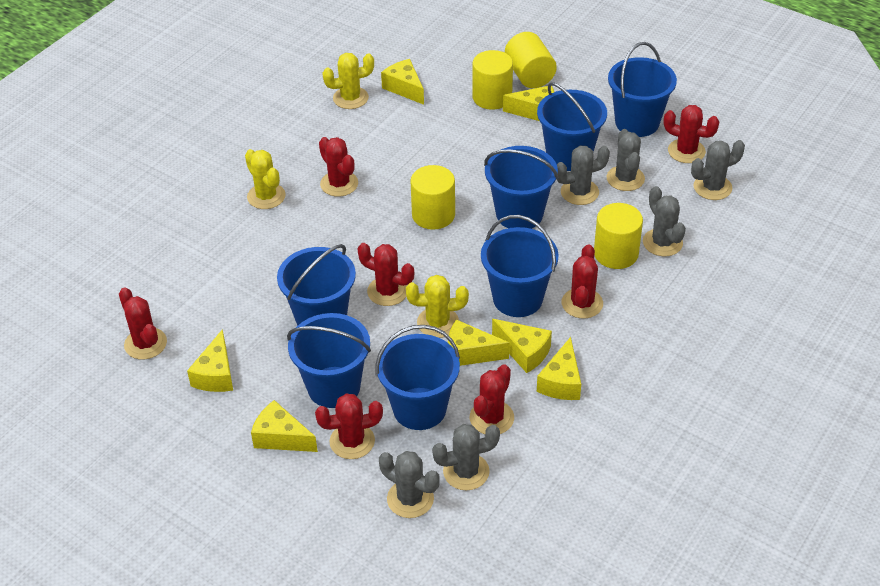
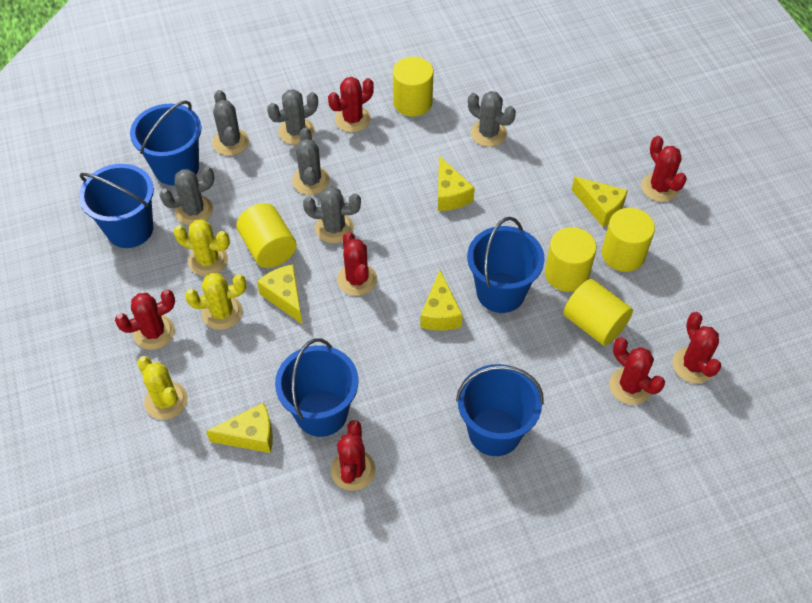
blue bucket: 7 -> 5
yellow cheese: 7 -> 5
yellow cylinder: 4 -> 5

